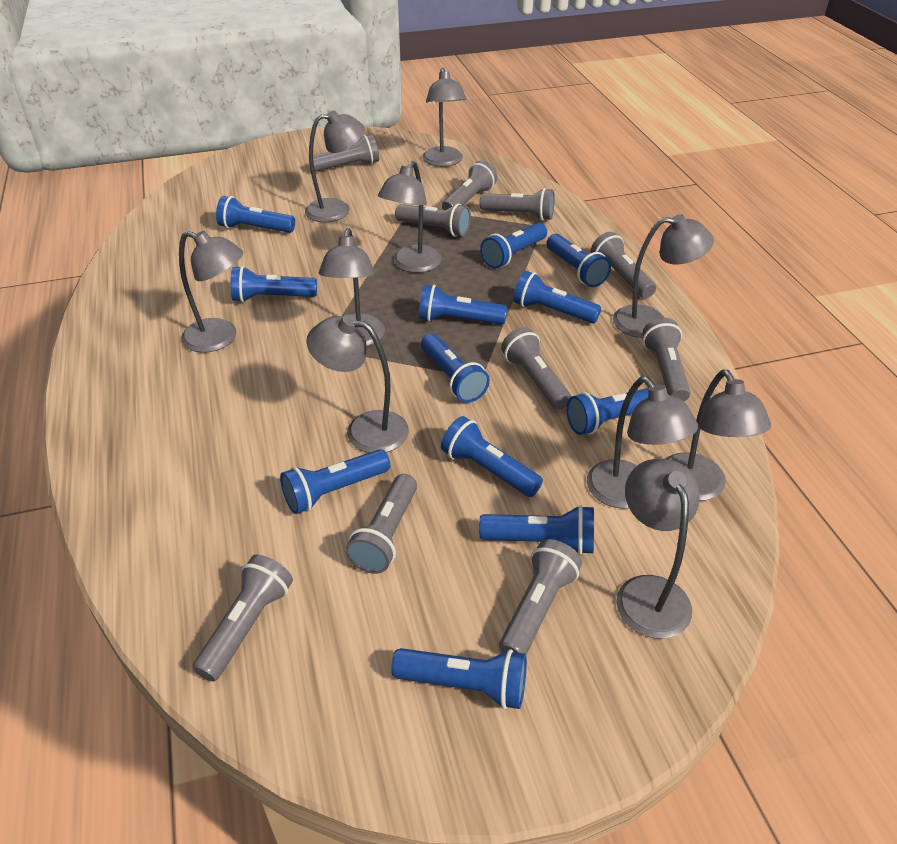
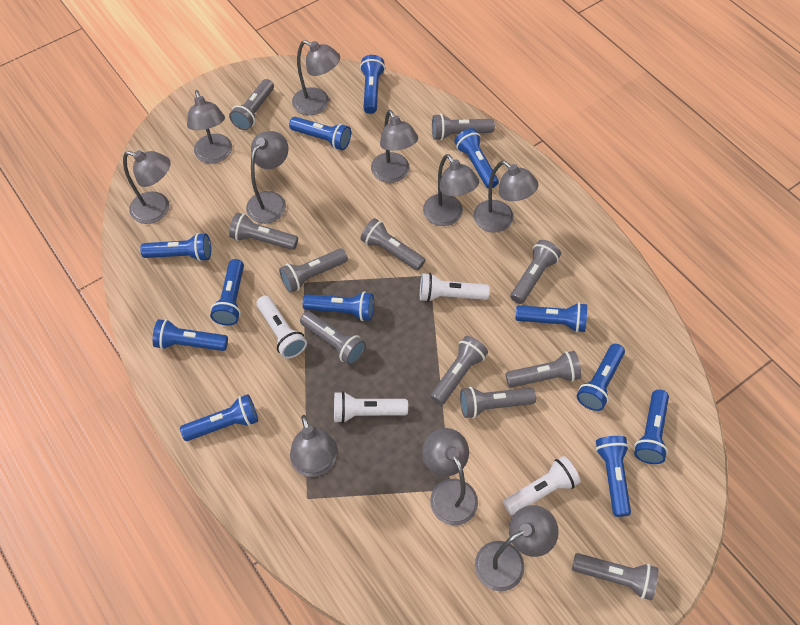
grey flashlight: 10 -> 11
white flashlight: 0 -> 4

